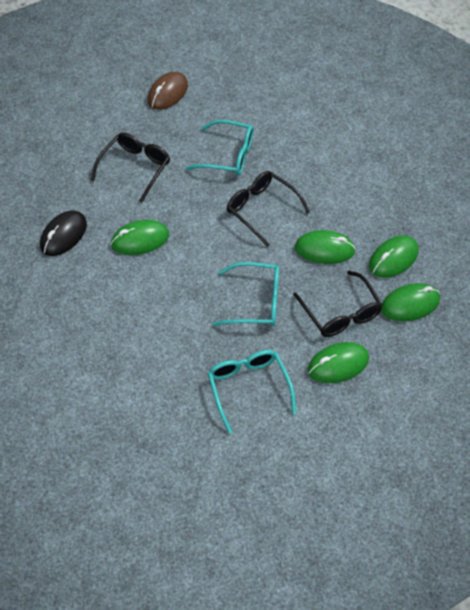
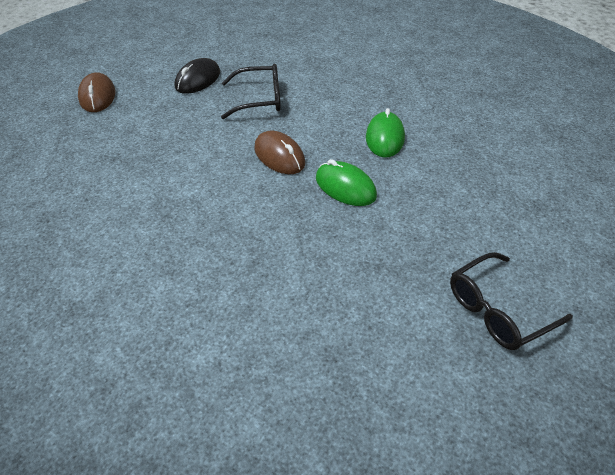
black glasses: 3 -> 2
brown mouse: 1 -> 2
green mouse: 5 -> 2
turquoise glasses: 3 -> 0

